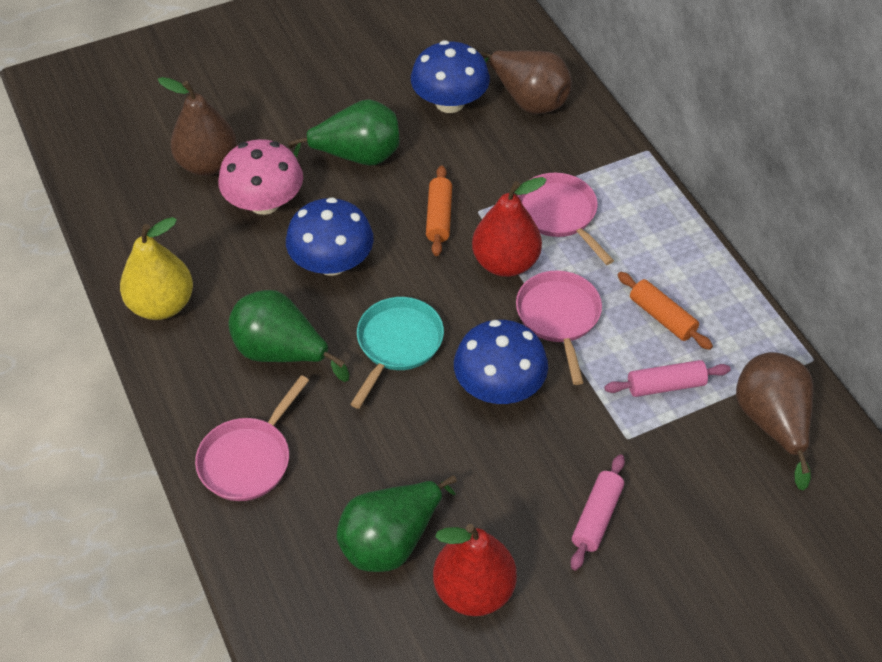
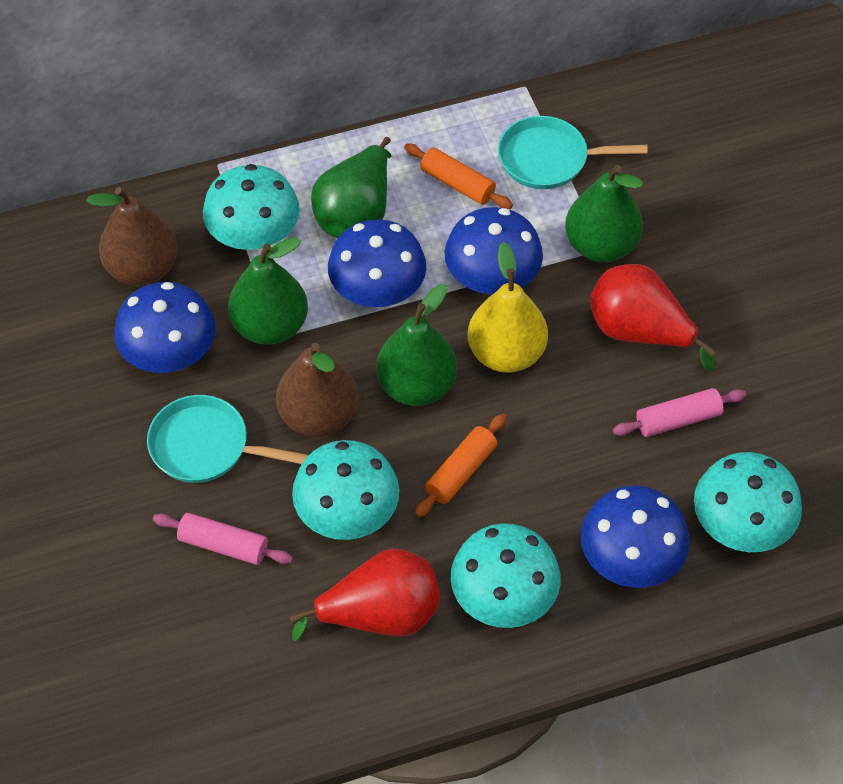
blue mushroom: 3 -> 4
brown pear: 3 -> 2
green pear: 3 -> 4
pink mushroom: 1 -> 0
pink pan: 3 -> 0
turquoise mushroom: 0 -> 4
turquoise pan: 1 -> 2

